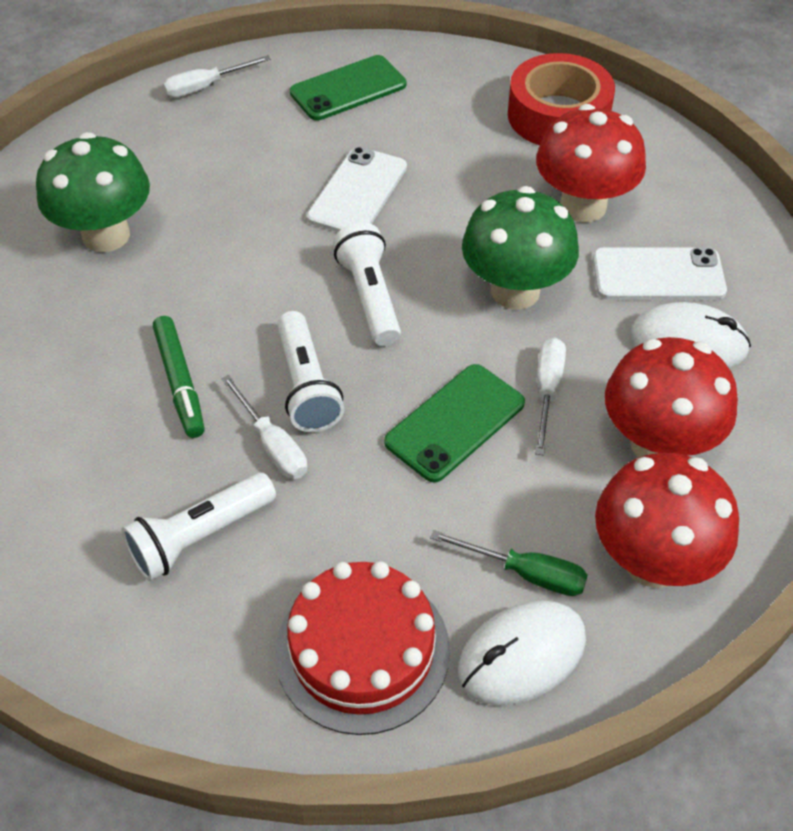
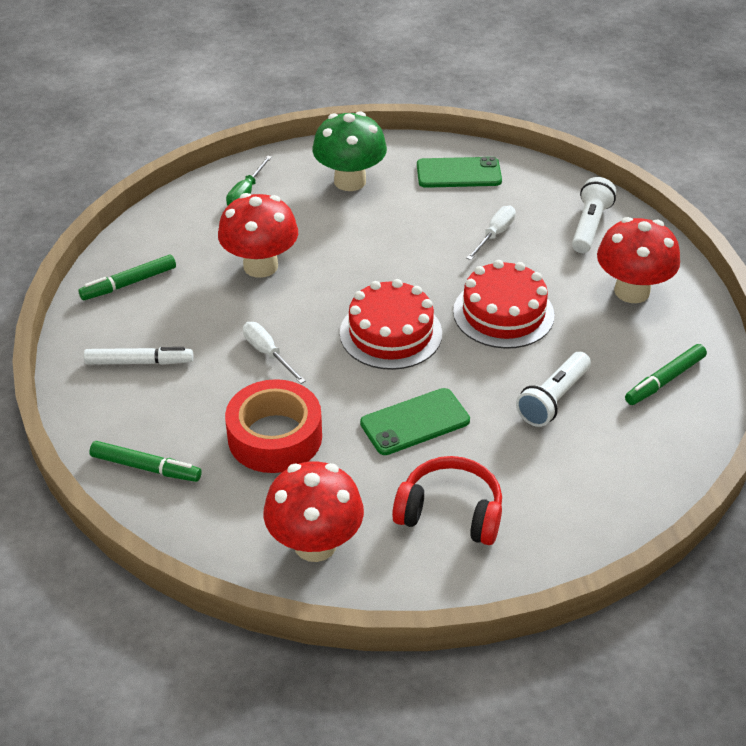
green marker: 1 -> 3
green mushroom: 2 -> 1
red cake: 1 -> 2
red headphones: 0 -> 1
white flashlight: 3 -> 2
white marker: 0 -> 1
white mouse: 2 -> 0
white phone: 2 -> 0
white screwdriver: 3 -> 2

